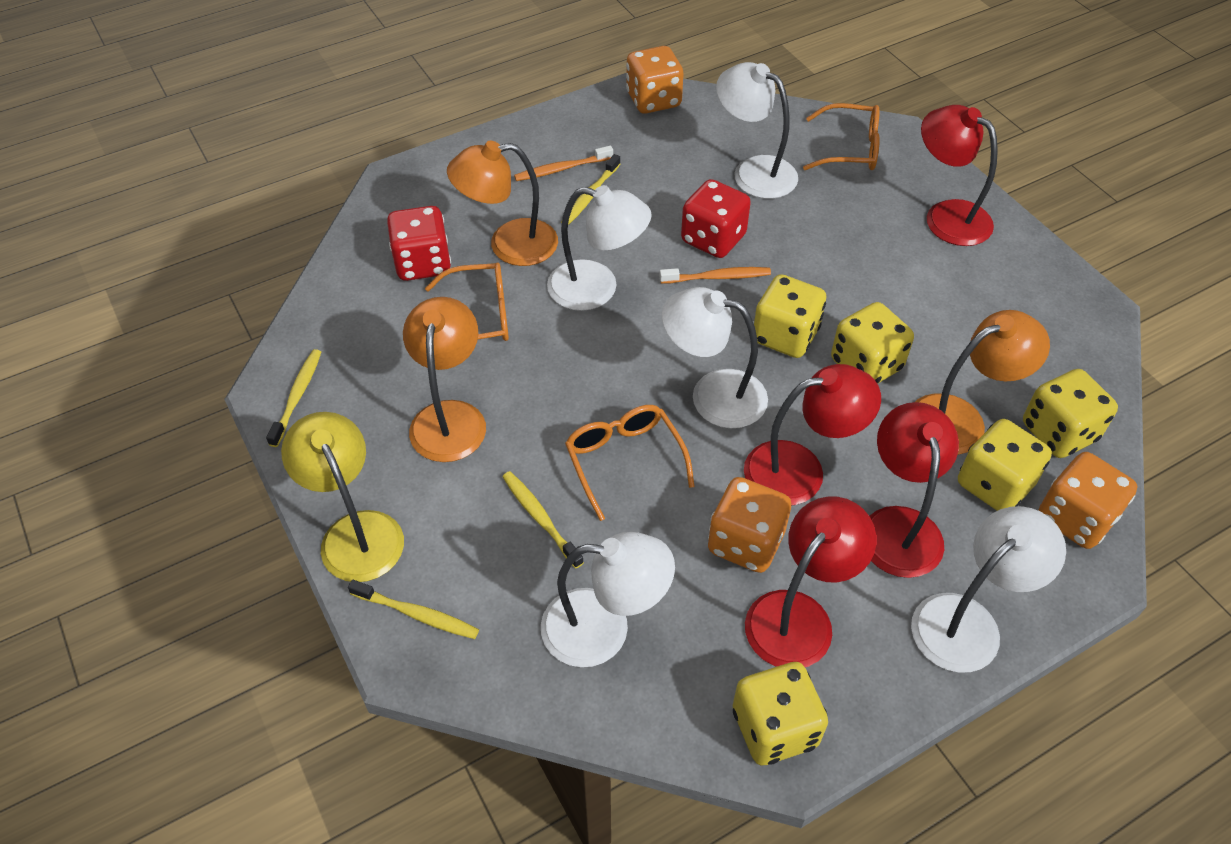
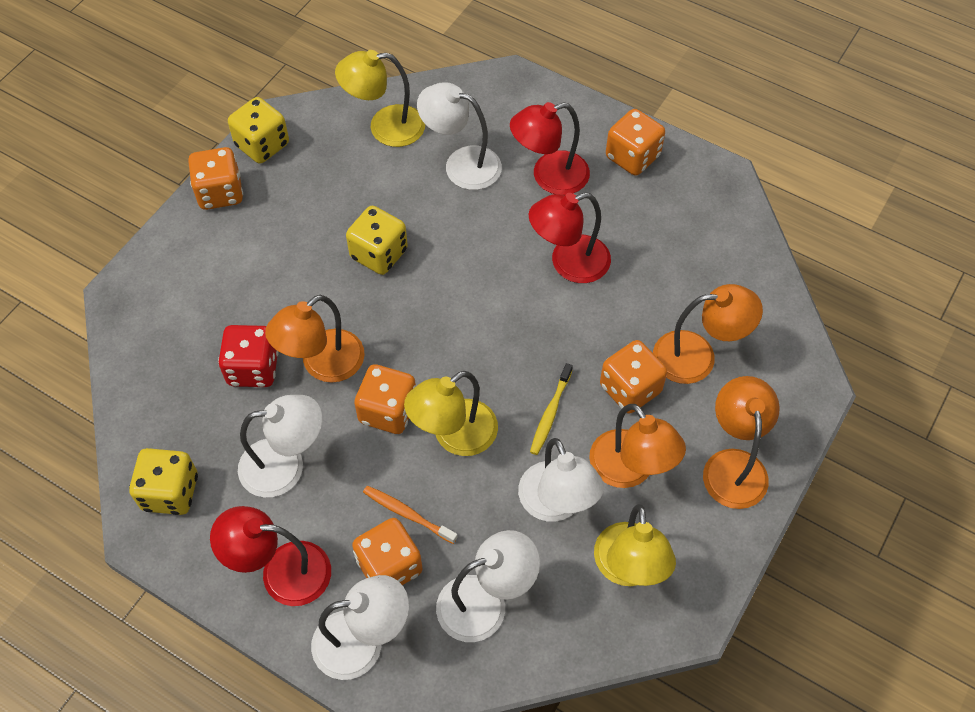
orange dice: 3 -> 5
orange glasses: 3 -> 0
orange lamp: 3 -> 4
orange toothbrush: 2 -> 1
red dice: 2 -> 1
red lamp: 4 -> 3
yellow dice: 5 -> 3
yellow lamp: 1 -> 3
yellow toothbrush: 4 -> 1

